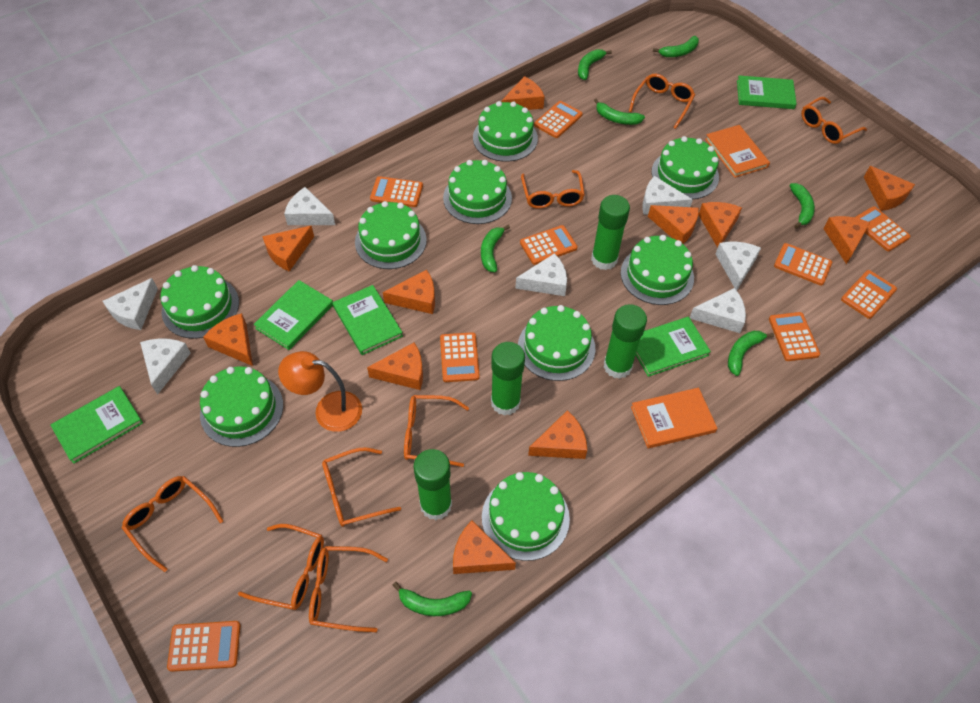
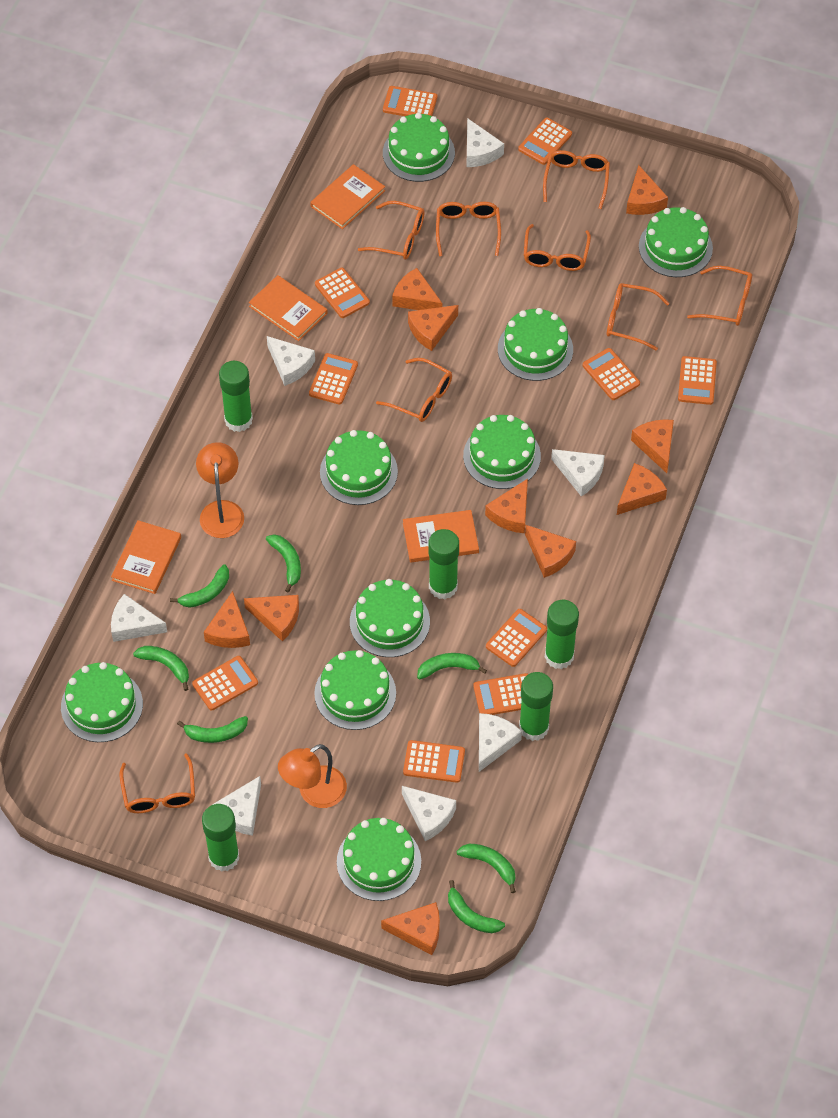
green book: 5 -> 0
green glue stick: 4 -> 5
orange book: 2 -> 4
orange calculator: 9 -> 10
orange cheese: 11 -> 10
orange lamp: 1 -> 2

